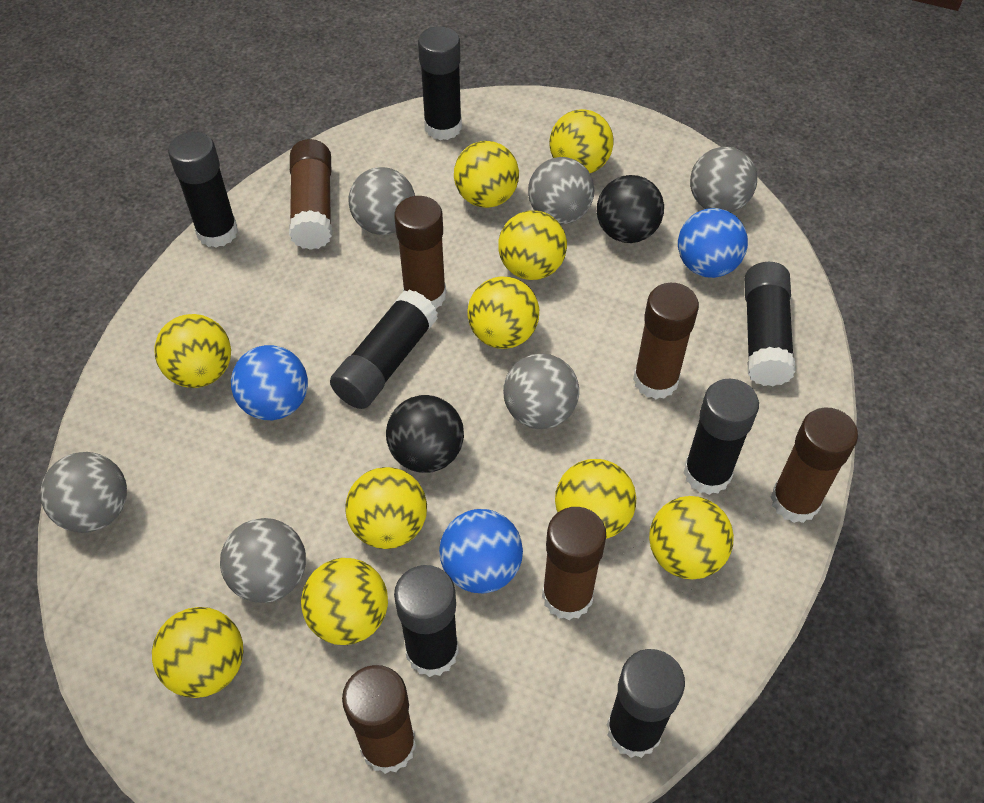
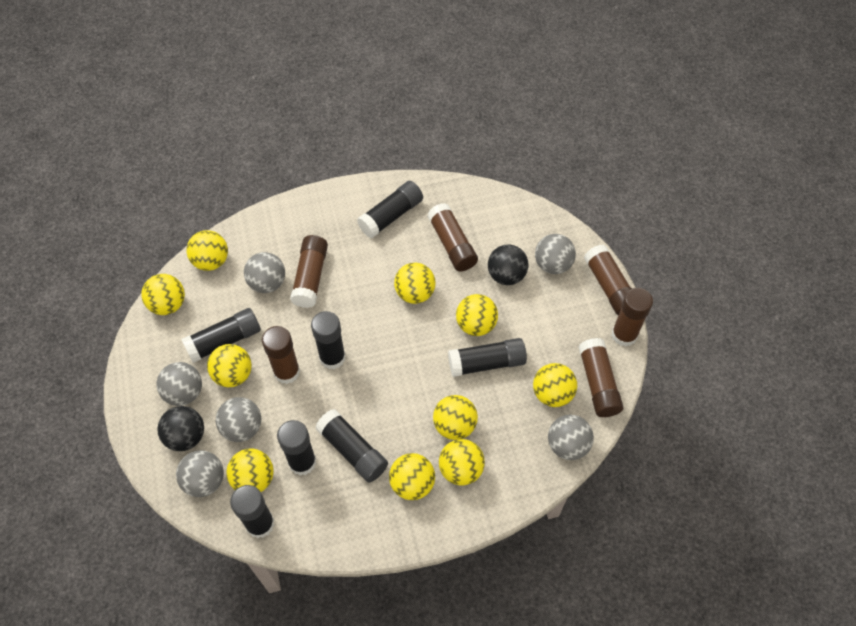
blue ball: 3 -> 0

